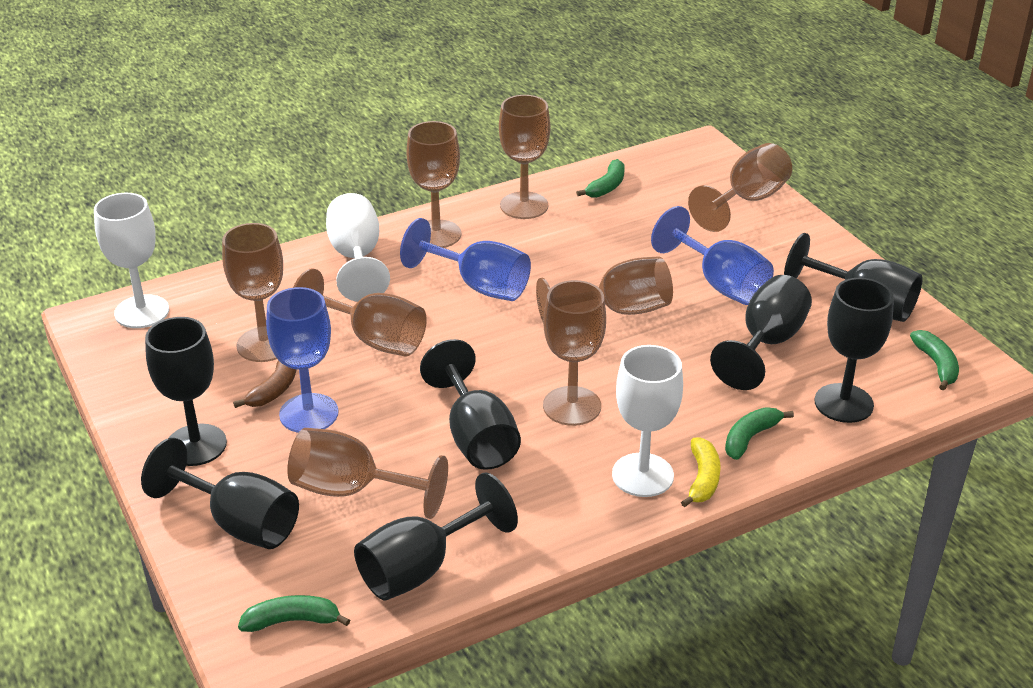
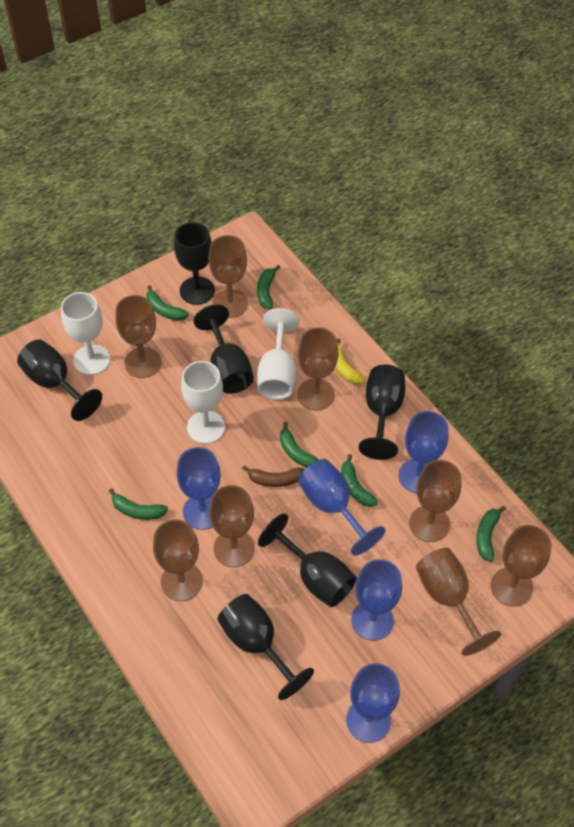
black goblet: 7 -> 6
blue goblet: 3 -> 5
green banana: 4 -> 6

